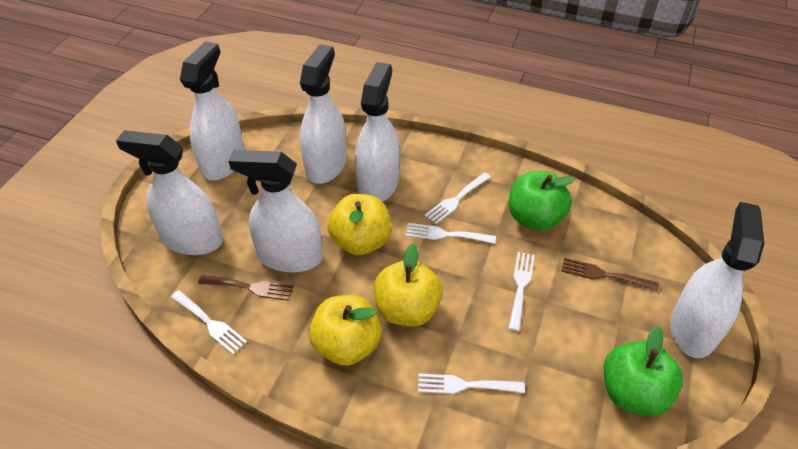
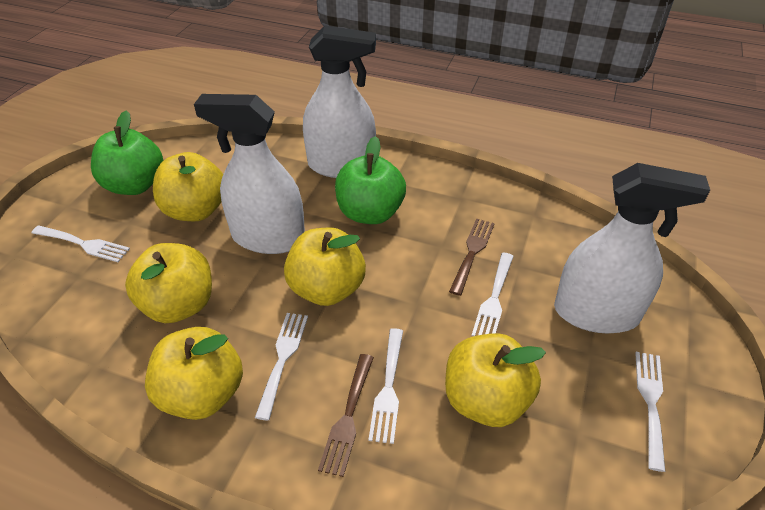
white spray bottle: 6 -> 3
yellow apple: 3 -> 5

